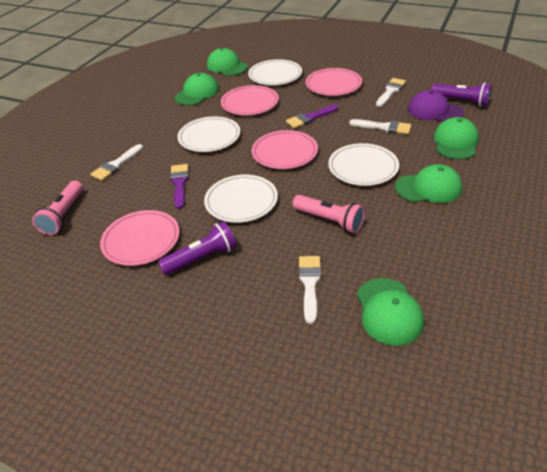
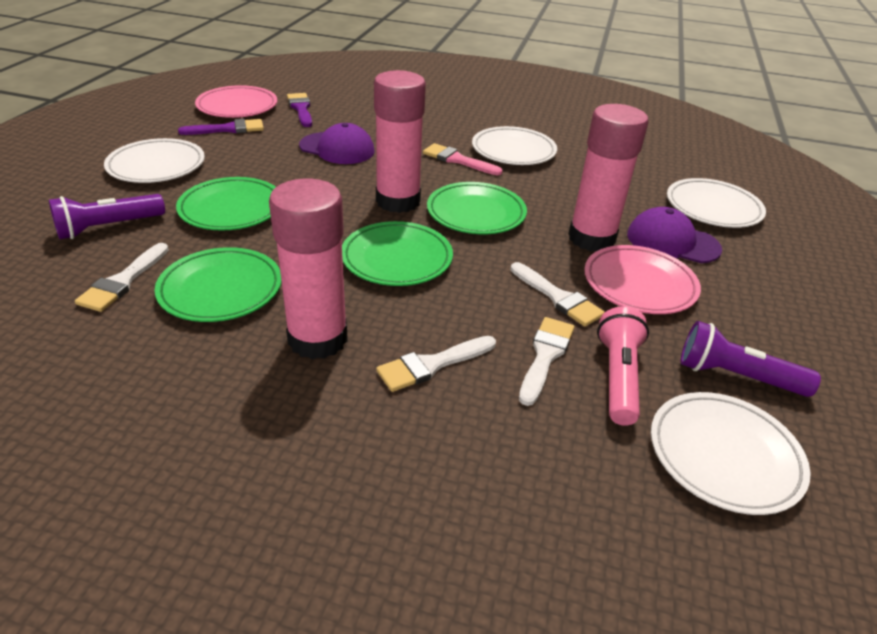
green cap: 5 -> 0
green plate: 0 -> 4
pink brush: 0 -> 1
pink flashlight: 2 -> 1
pink glue stick: 0 -> 3
pink plate: 4 -> 2
purple cap: 1 -> 2

